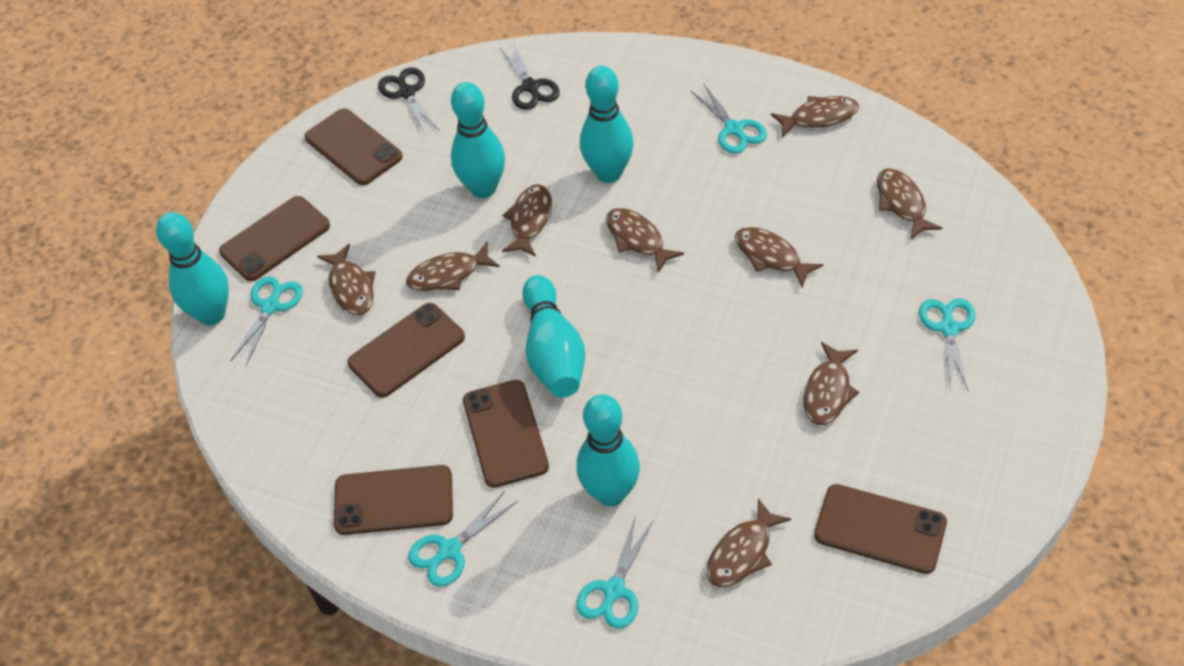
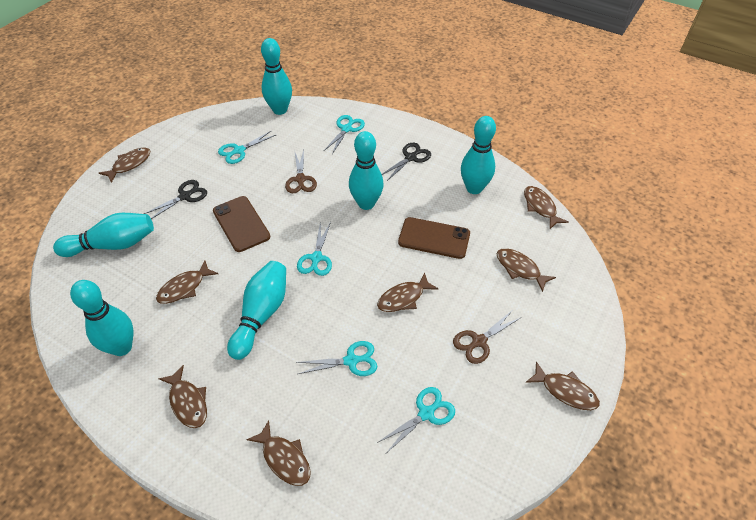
brown fish: 9 -> 8
brown phone: 6 -> 2
brown scissors: 0 -> 2
turquoise bowling pin: 5 -> 6

